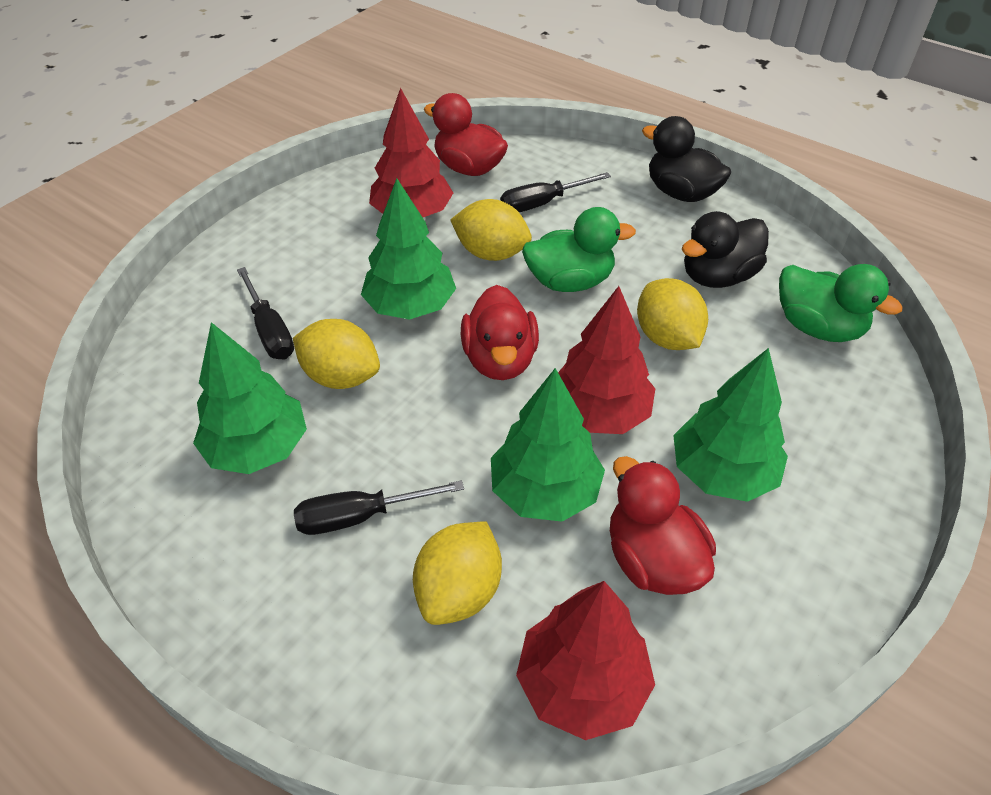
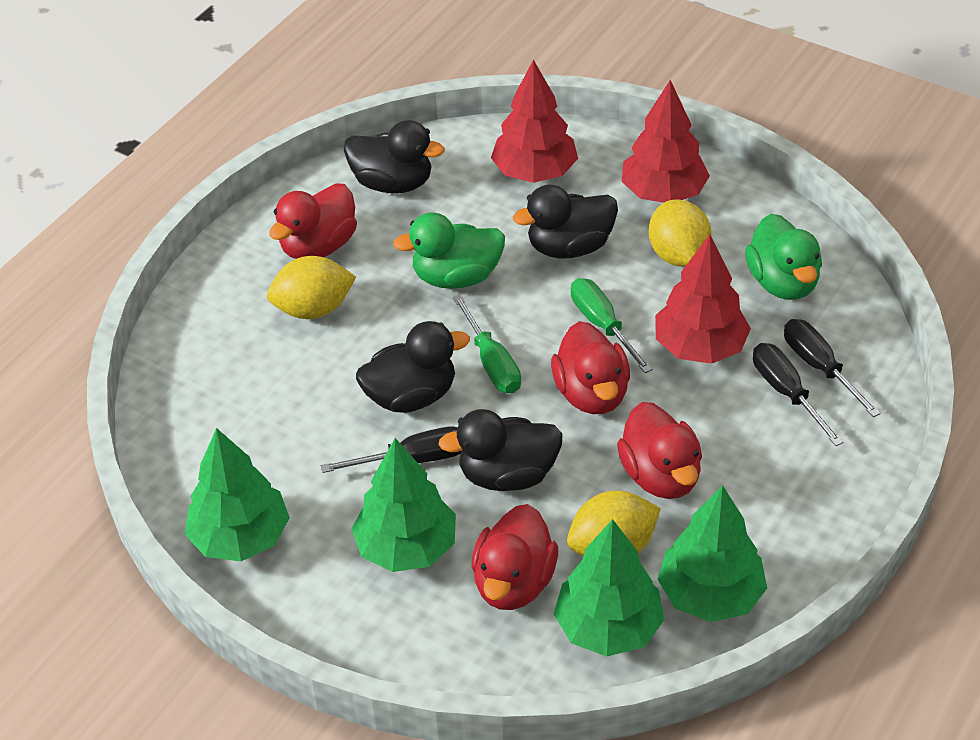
black duck: 2 -> 4
green screwdriver: 0 -> 2
red duck: 3 -> 4
yellow lemon: 4 -> 3

